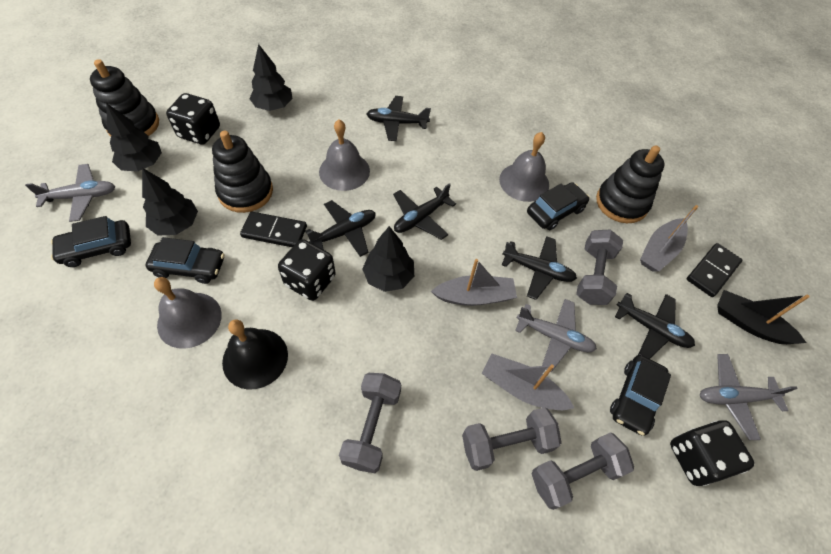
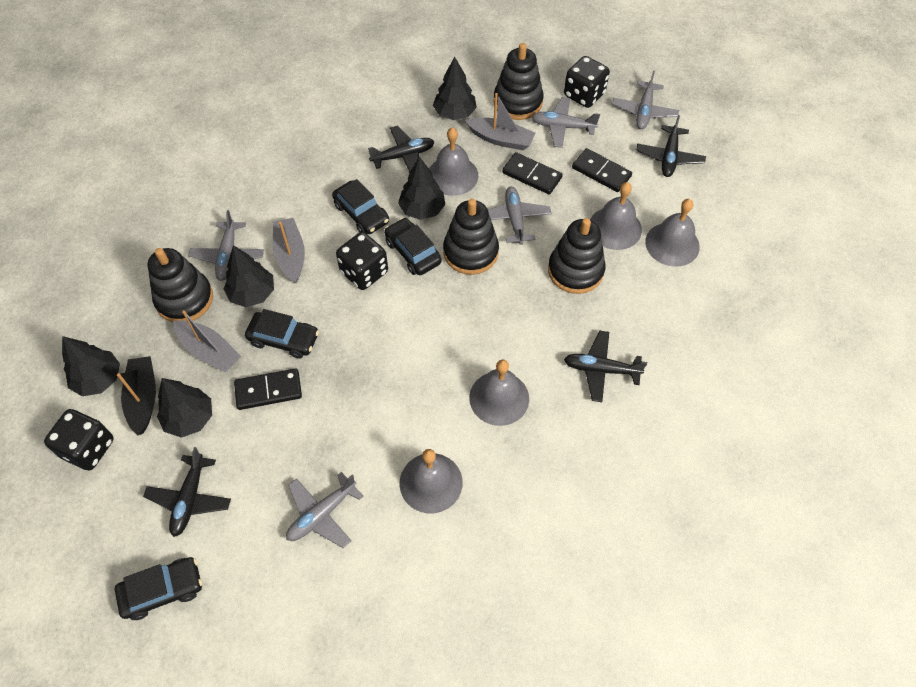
black bell: 1 -> 0
black domino: 2 -> 3
black plane: 5 -> 4
black stacking toy: 3 -> 4
black tree: 4 -> 5
grey bell: 3 -> 5
grey dumbbell: 4 -> 0
grey plane: 3 -> 5

